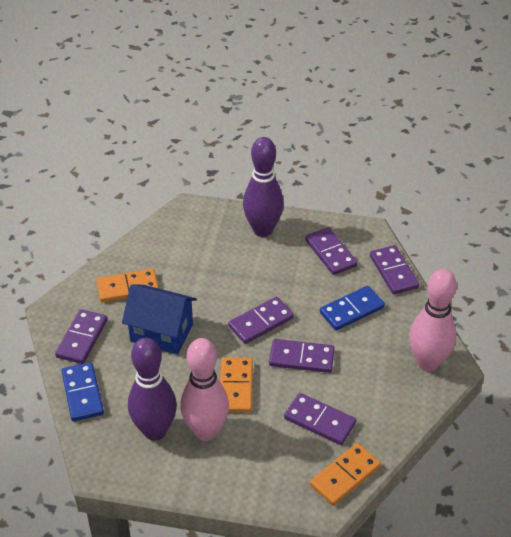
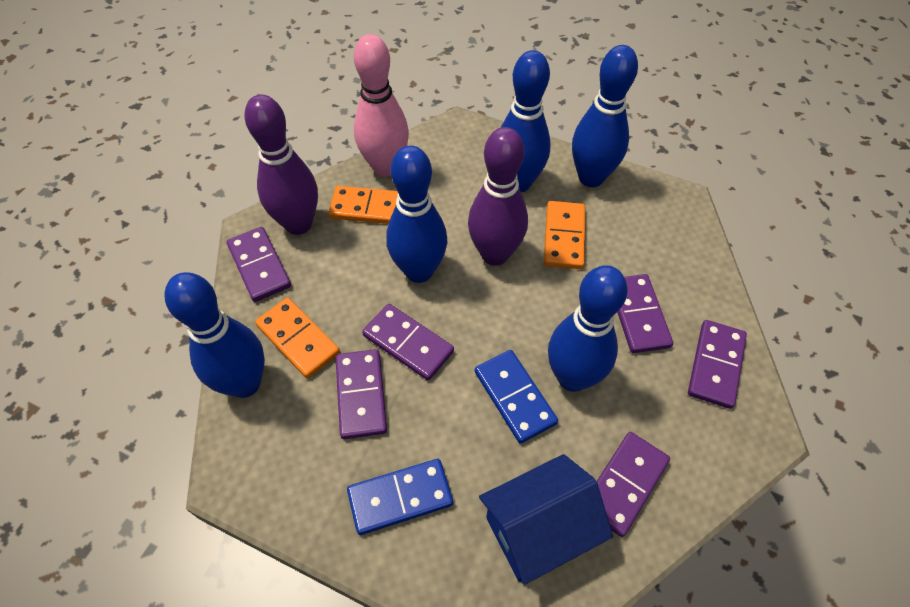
blue bowling pin: 0 -> 5
pink bowling pin: 2 -> 1

